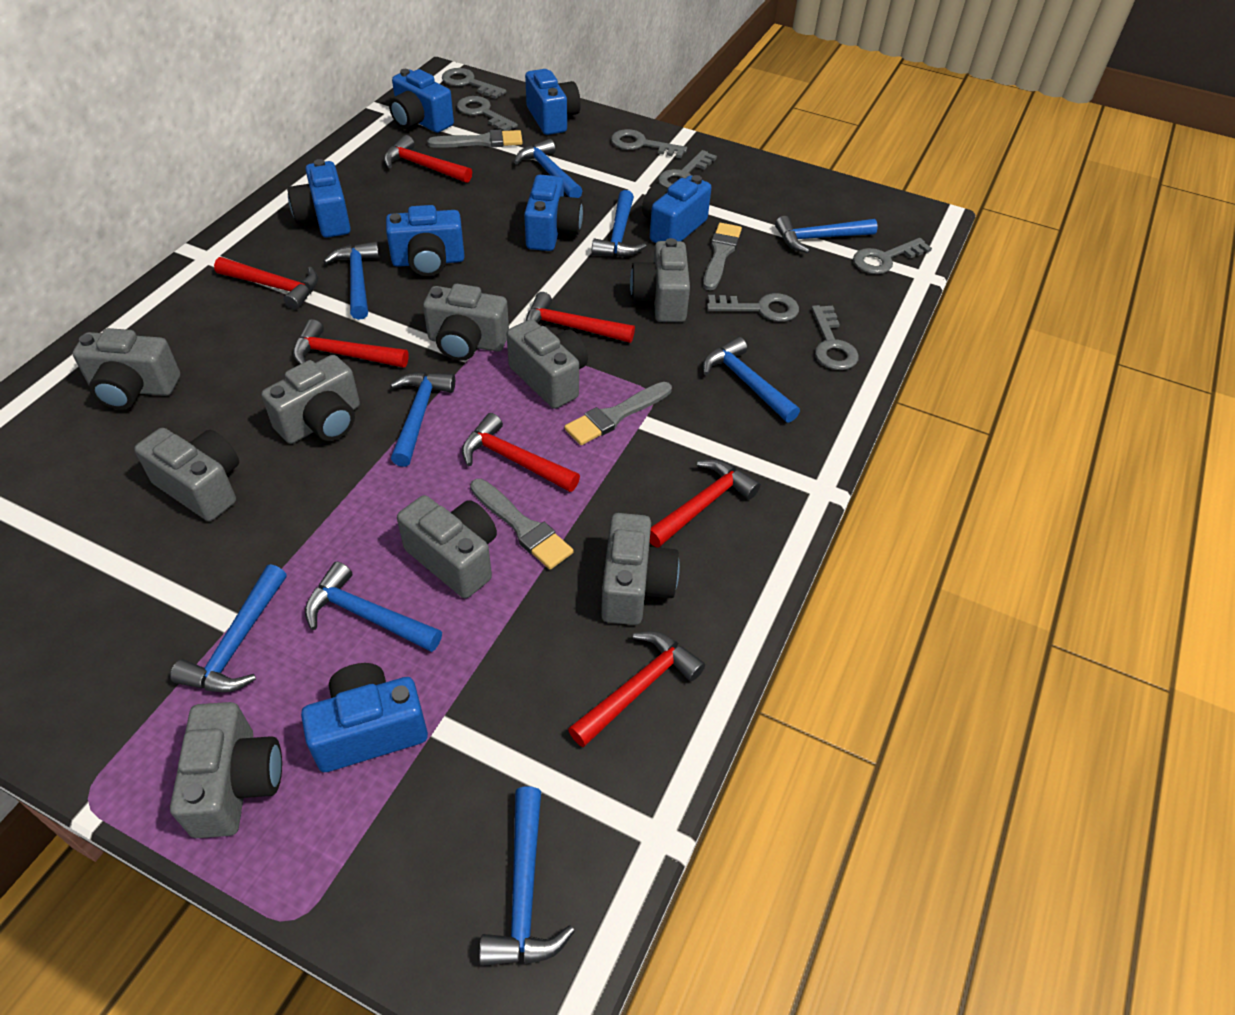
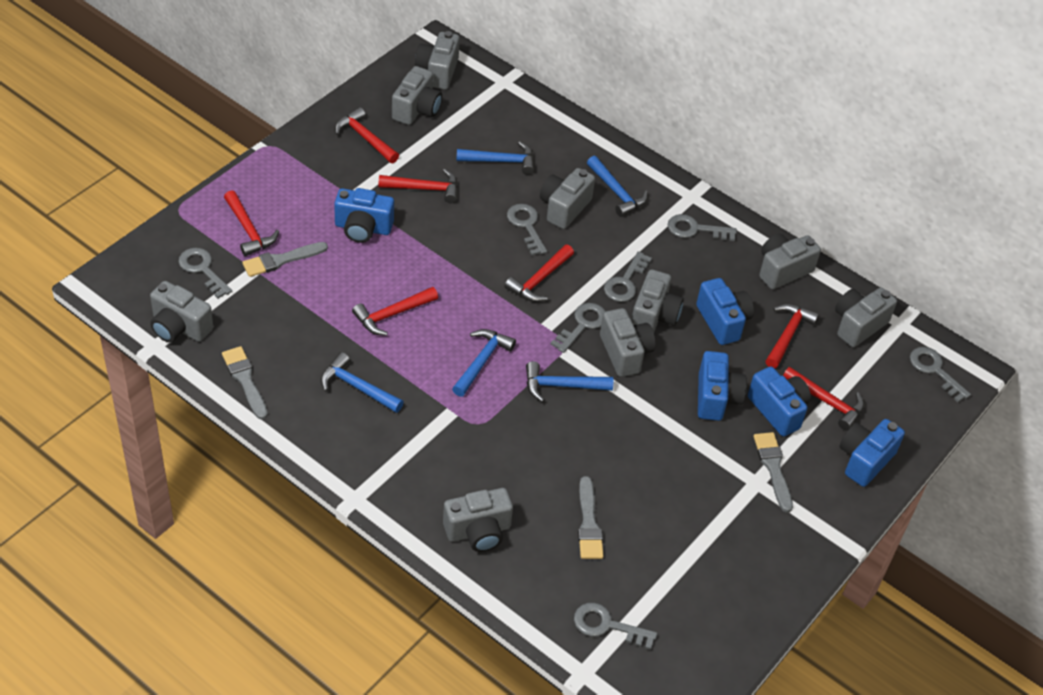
blue camera: 7 -> 5
blue hammer: 9 -> 5

